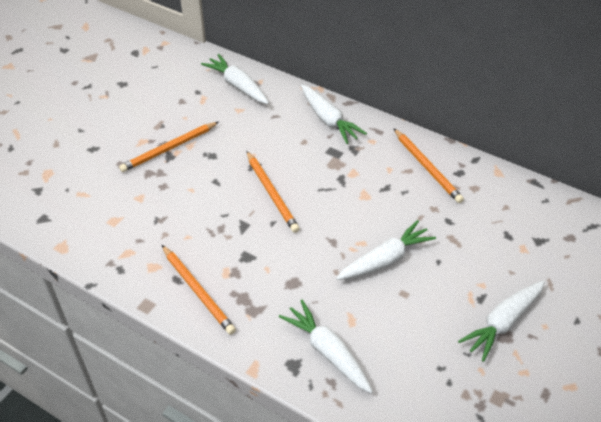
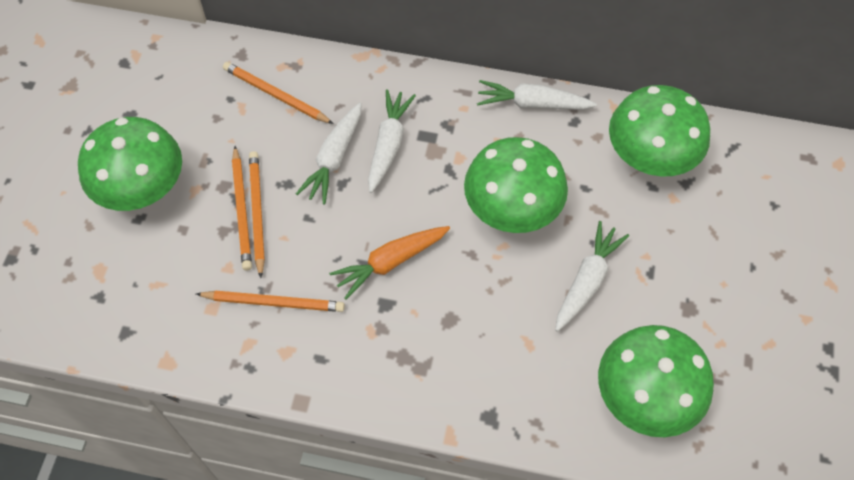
green mushroom: 0 -> 4
orange carrot: 0 -> 1
white carrot: 5 -> 4

